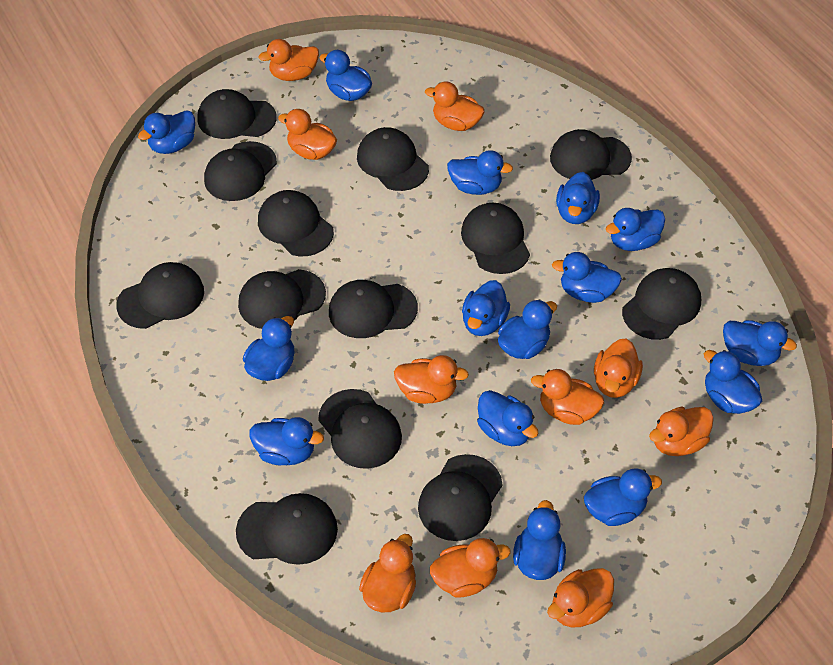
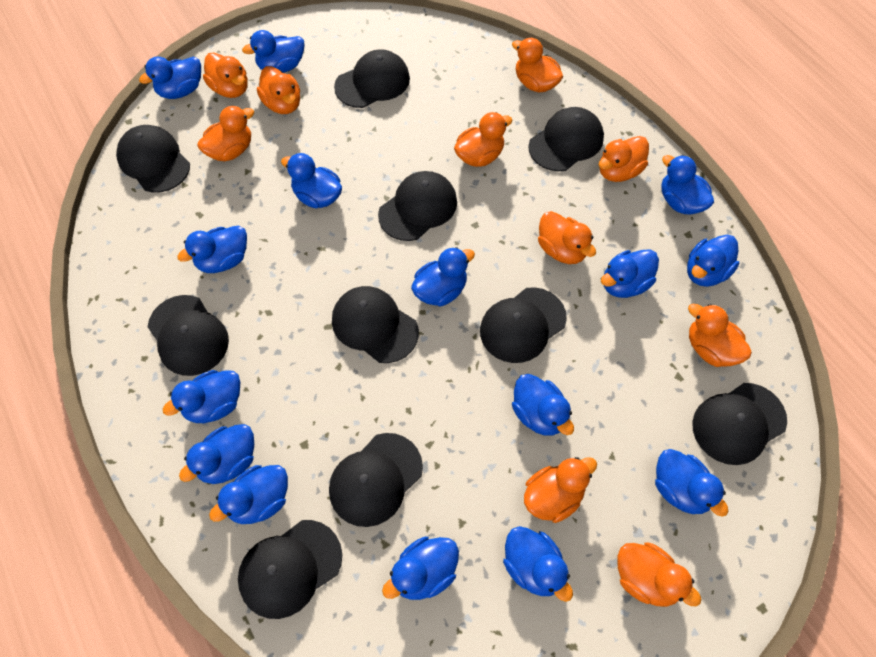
black cap: 13 -> 10

